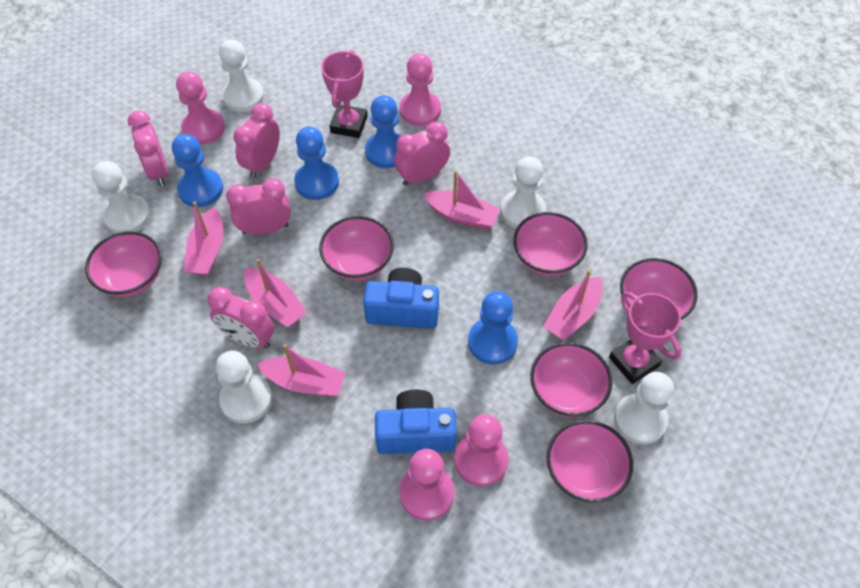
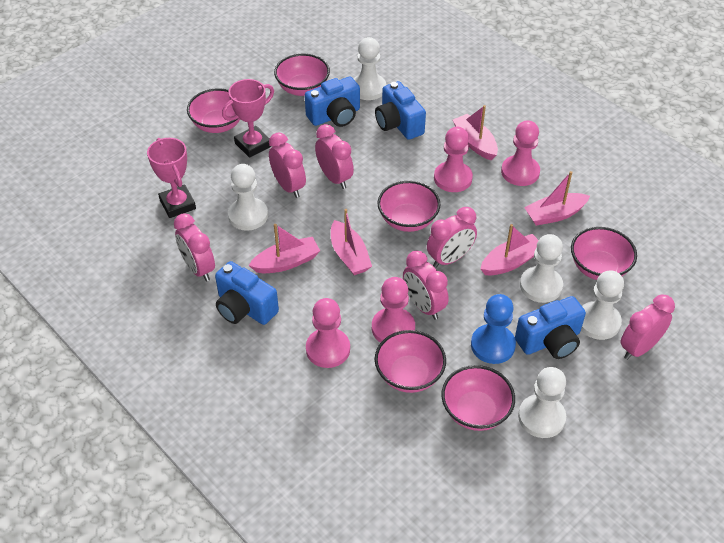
blue camera: 2 -> 4
blue pawn: 4 -> 1
pink clock: 5 -> 6

